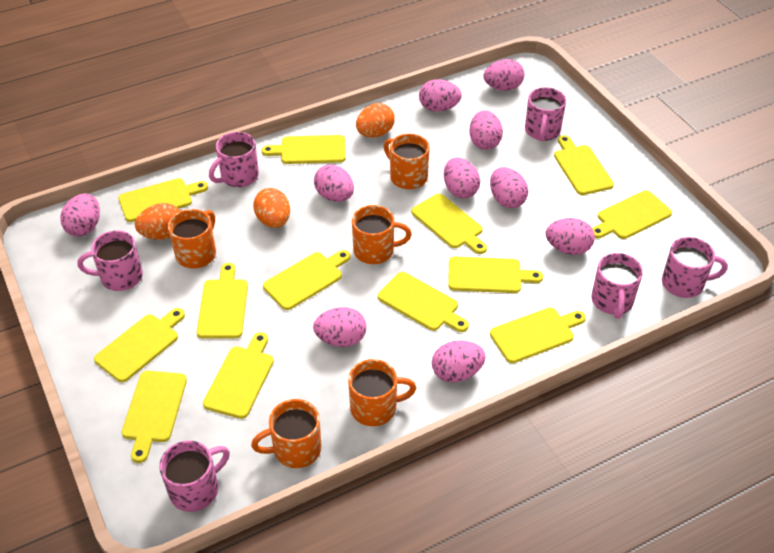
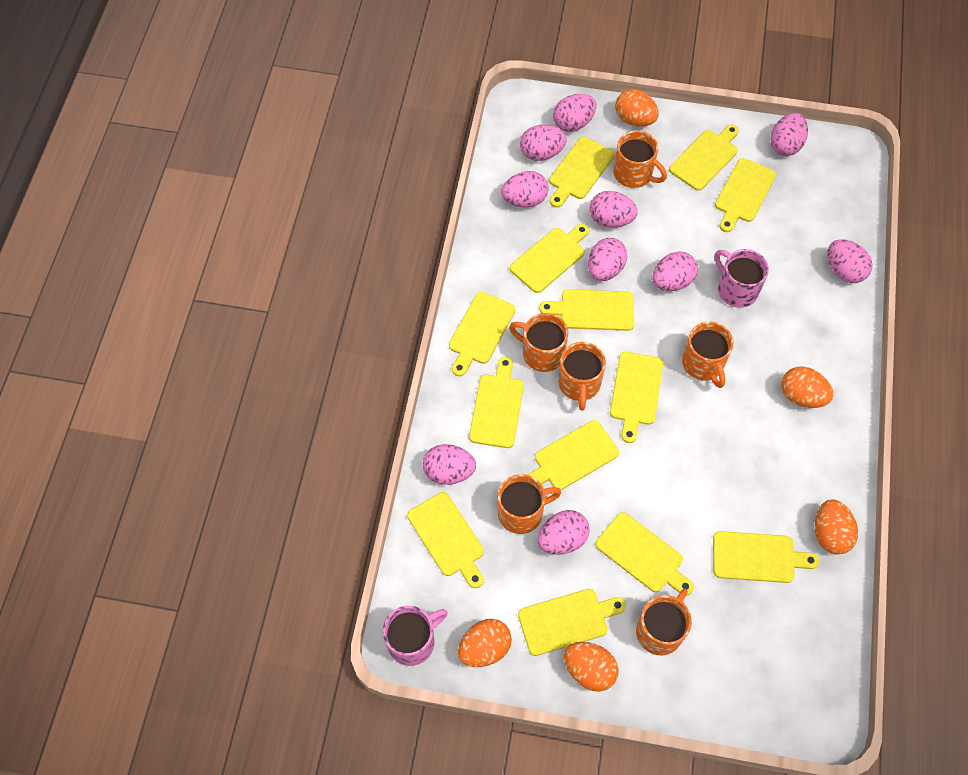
orange egg: 3 -> 5
orange mug: 5 -> 6
pink mug: 6 -> 2

